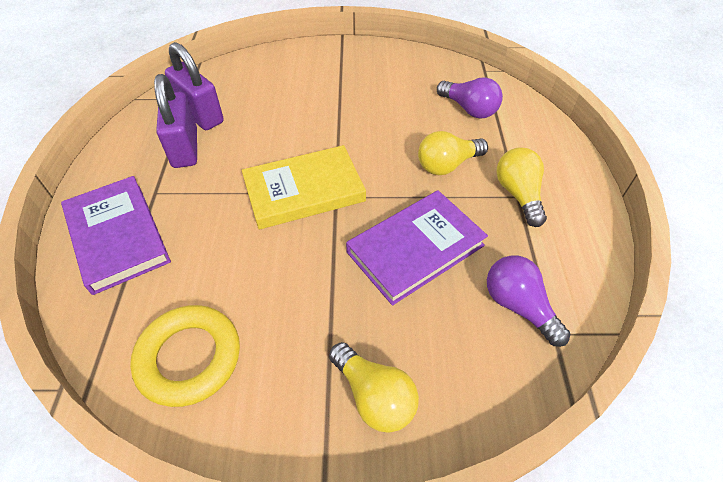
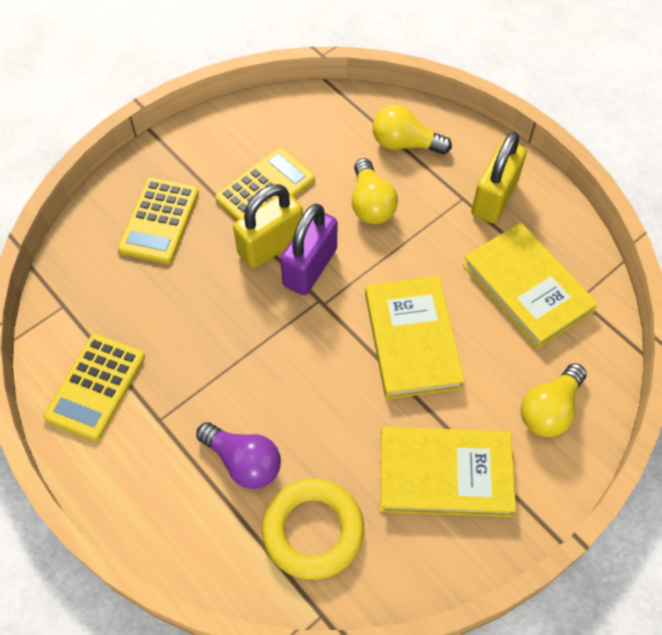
purple book: 2 -> 0
purple light bulb: 2 -> 1
purple padlock: 2 -> 1
yellow book: 1 -> 3
yellow calculator: 0 -> 3
yellow padlock: 0 -> 2

